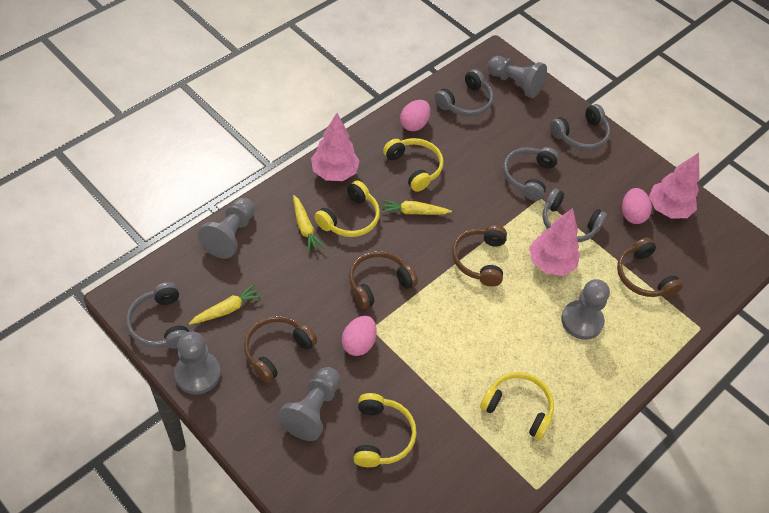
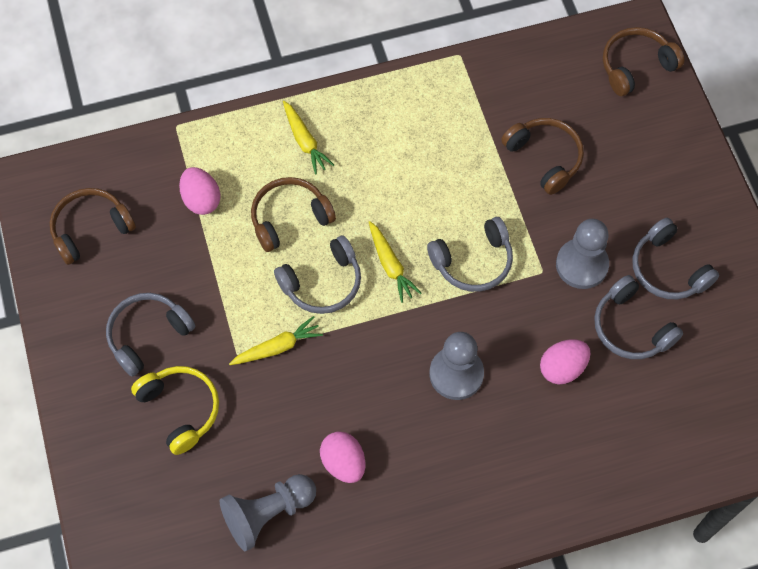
grey pawn: 5 -> 3
pink tree: 3 -> 0
yellow headphones: 4 -> 1

